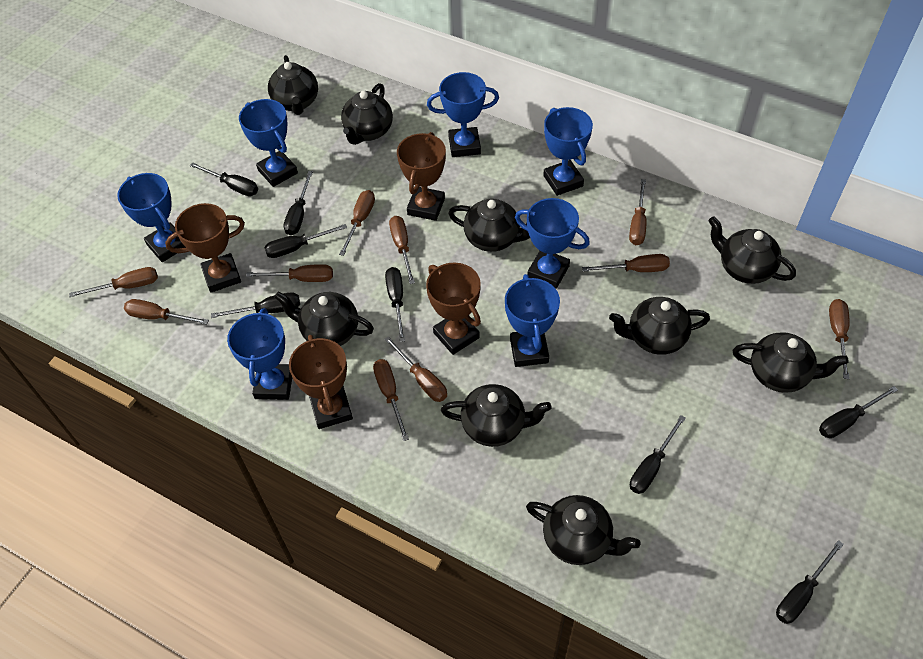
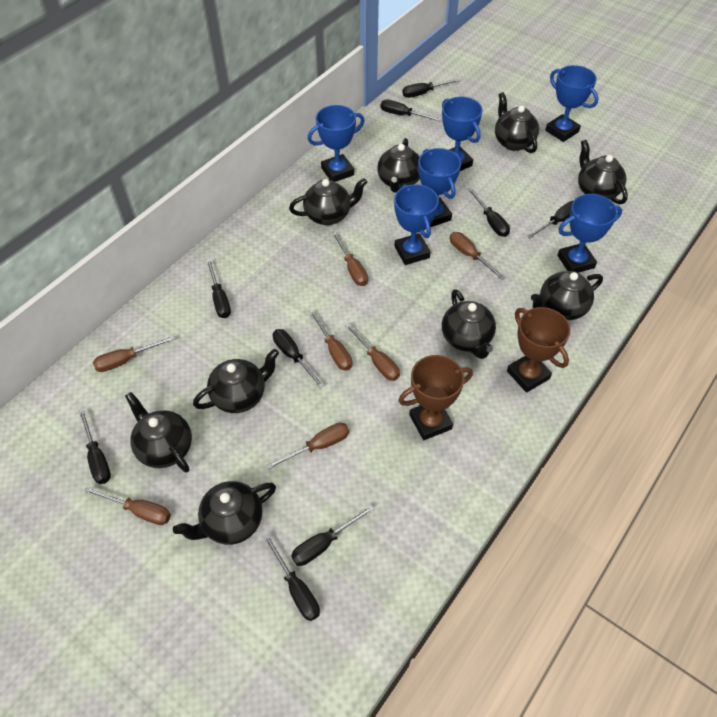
black screwdriver: 8 -> 9
blue trophy: 7 -> 6
brown screwdriver: 10 -> 7
brown trophy: 4 -> 2

